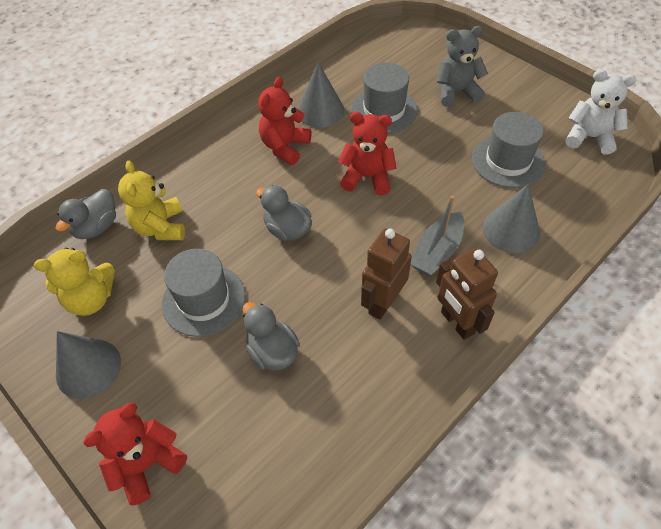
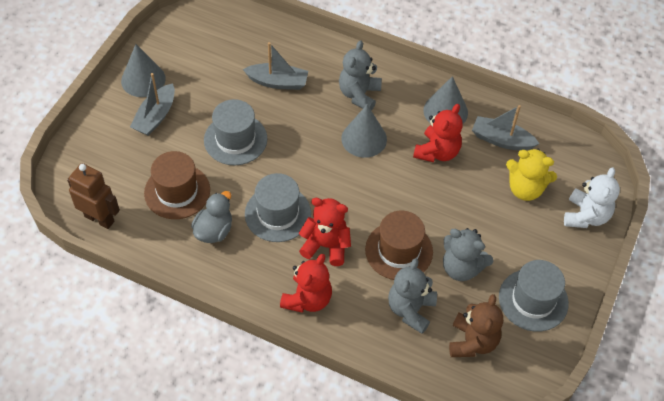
brown hat: 0 -> 2
brown robot: 2 -> 1
brown teddy bear: 0 -> 1
grey boat: 1 -> 3
grey duck: 3 -> 1
grey teddy bear: 1 -> 3
yellow teddy bear: 2 -> 1

